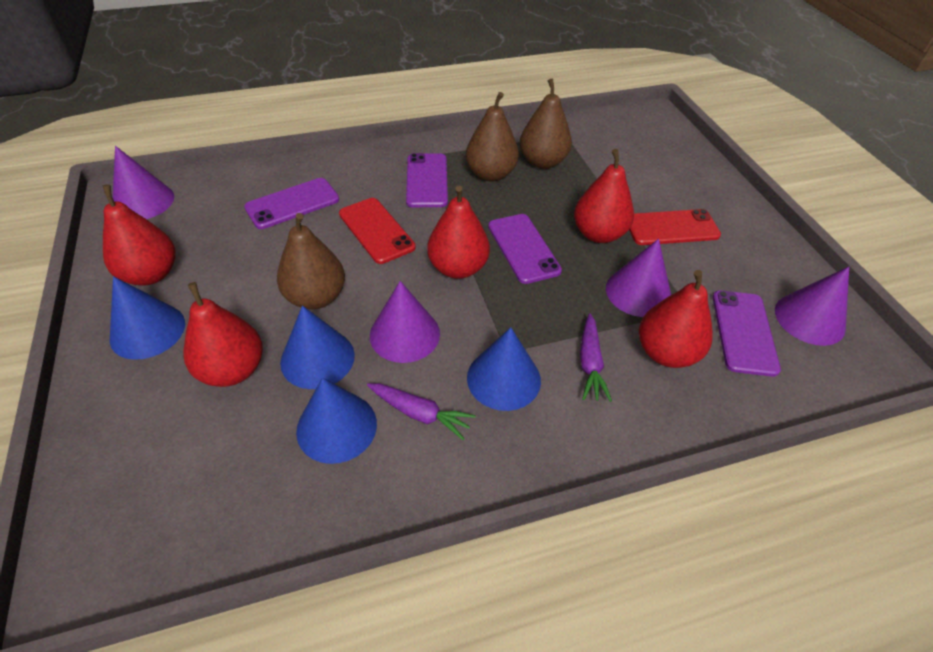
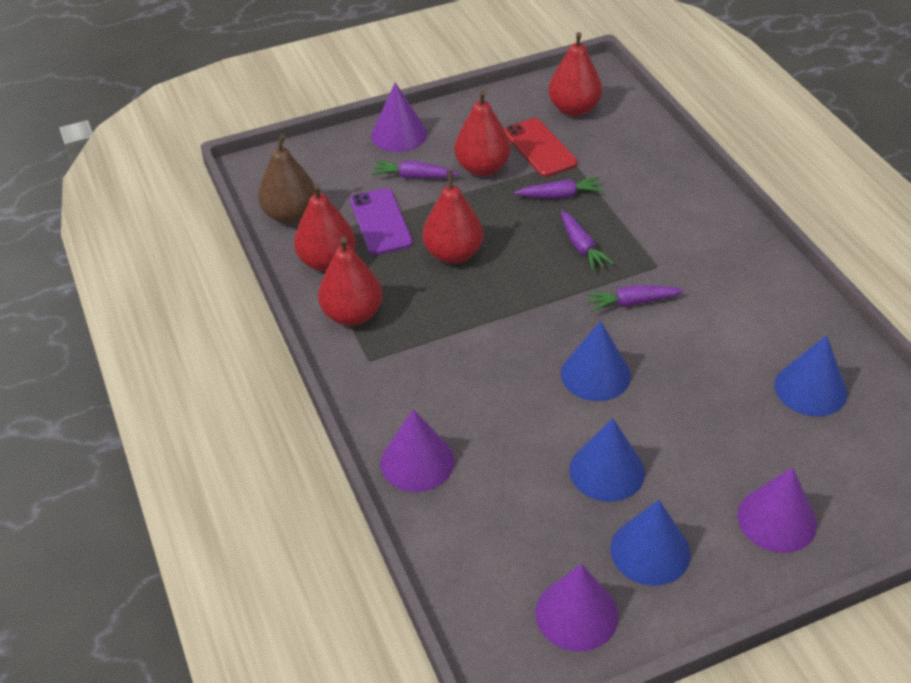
brown pear: 3 -> 1
purple carrot: 2 -> 4
purple phone: 4 -> 1
red phone: 2 -> 1

